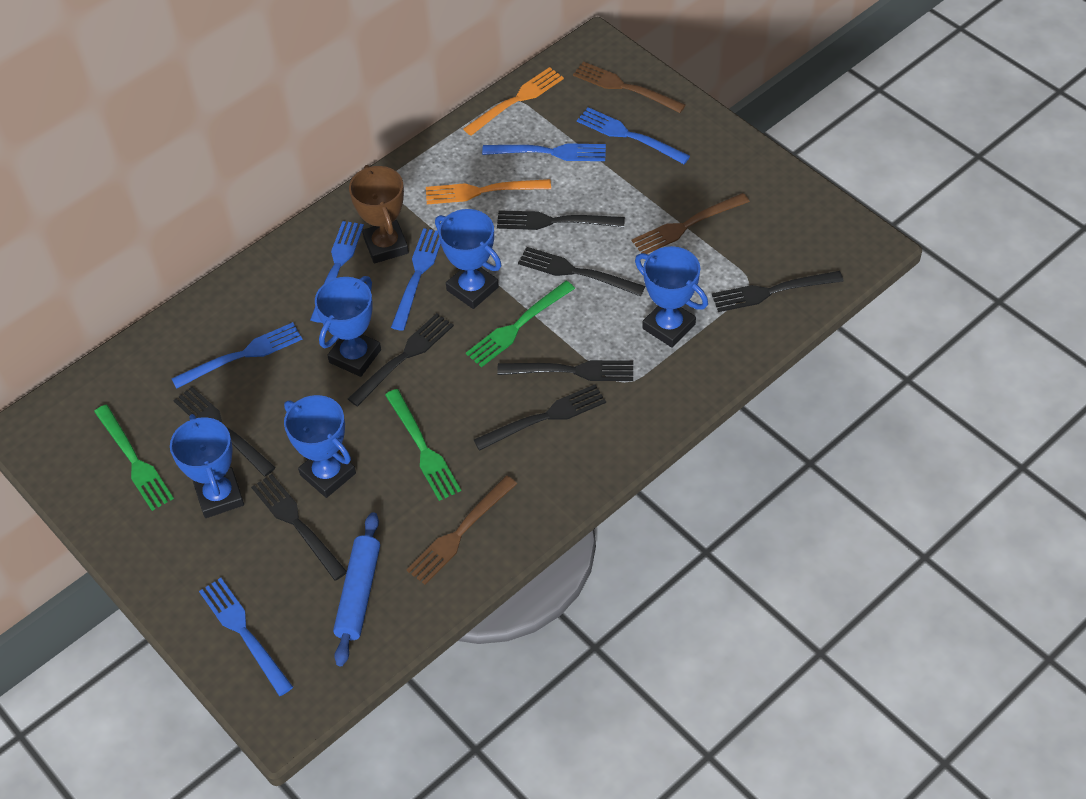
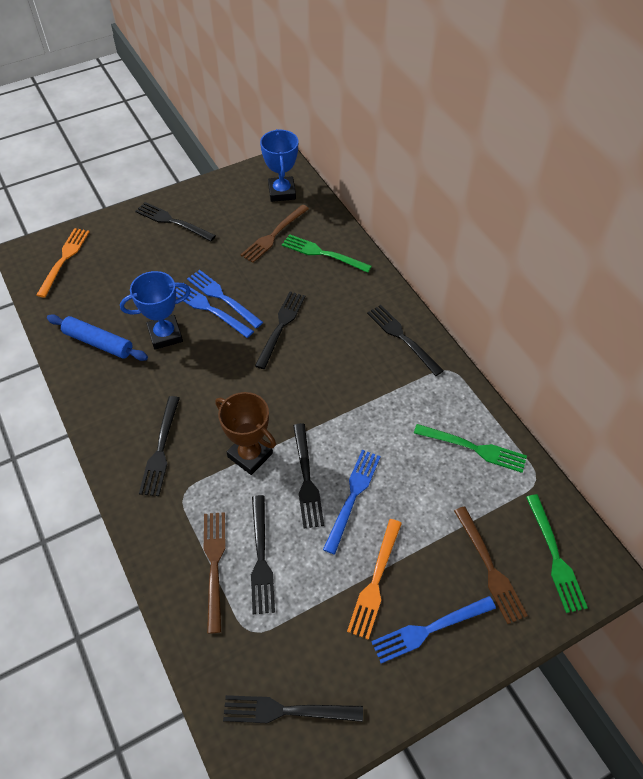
black fork: 8 -> 7
blue fork: 6 -> 4
blue trophy: 5 -> 2

